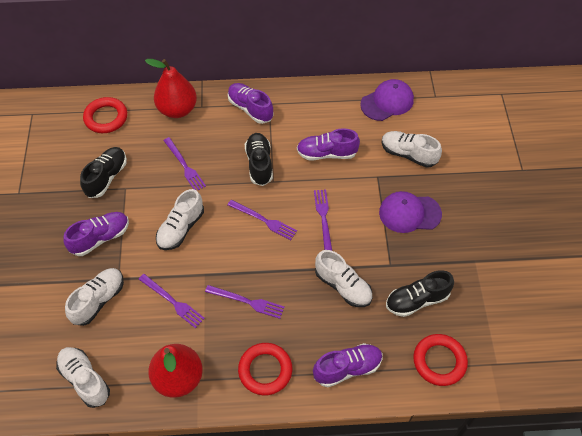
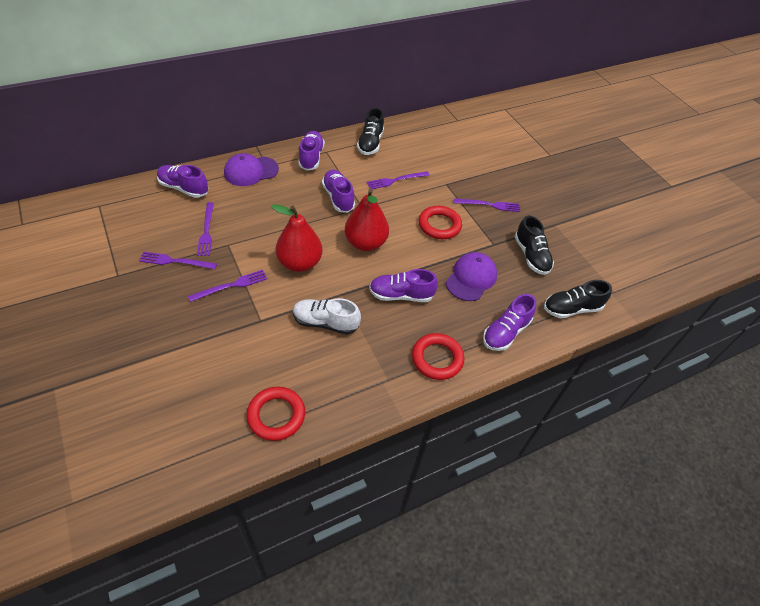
purple shoe: 4 -> 5
white shoe: 5 -> 1

